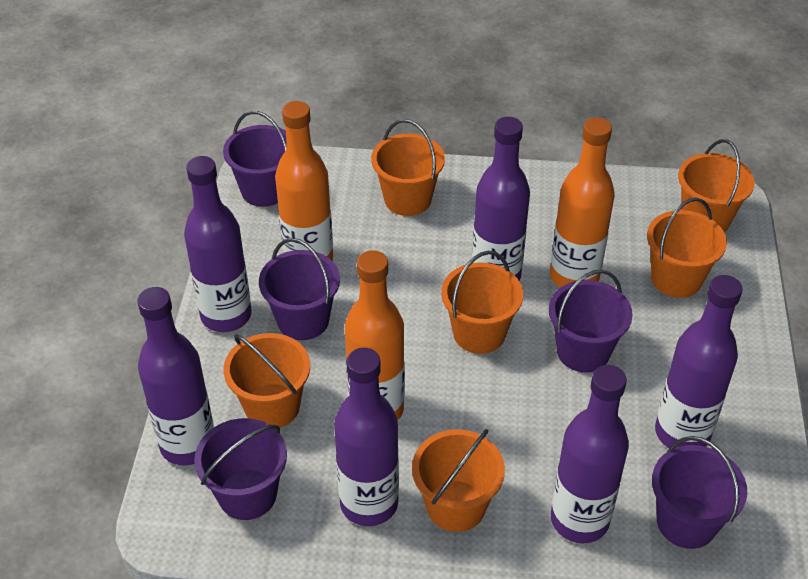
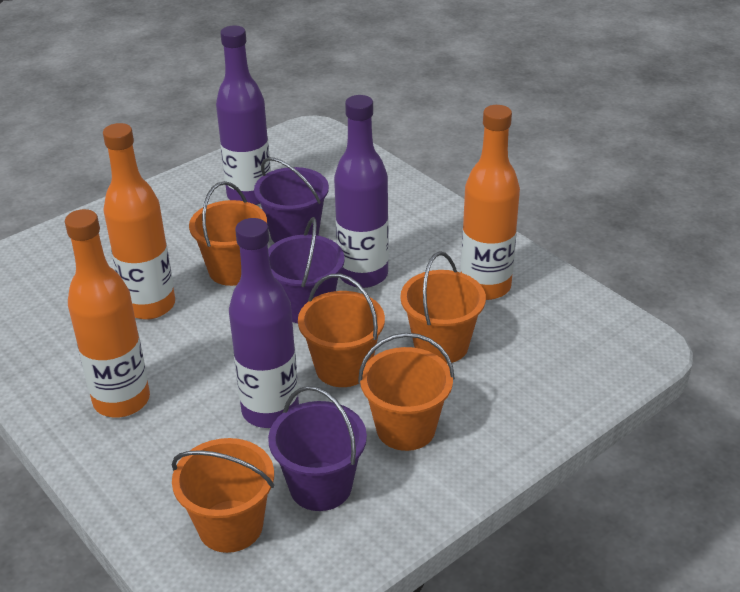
orange bucket: 6 -> 5
purple bottle: 6 -> 3
purple bucket: 5 -> 3

